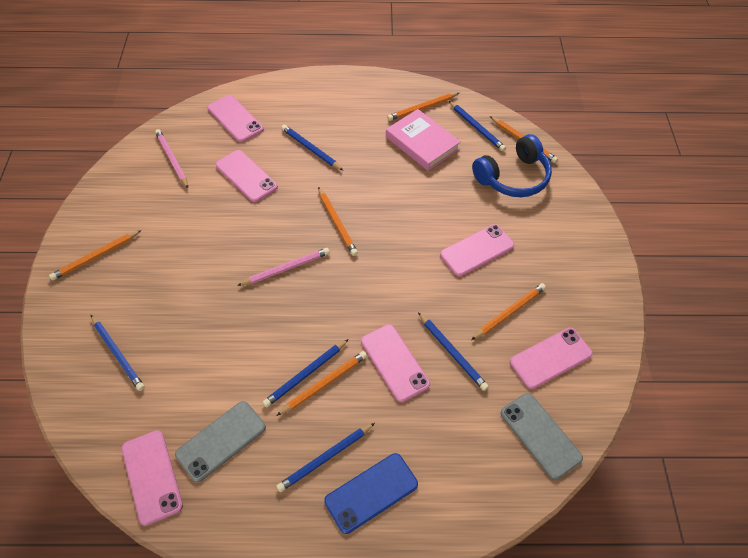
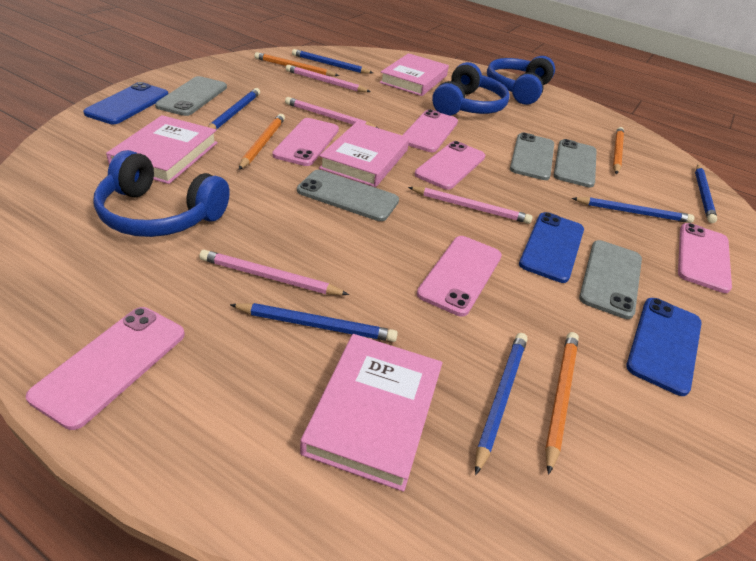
blue headphones: 1 -> 3
blue phone: 1 -> 3
grey phone: 2 -> 5
orange pencil: 6 -> 4
pink book: 1 -> 4
pink pencil: 2 -> 4

